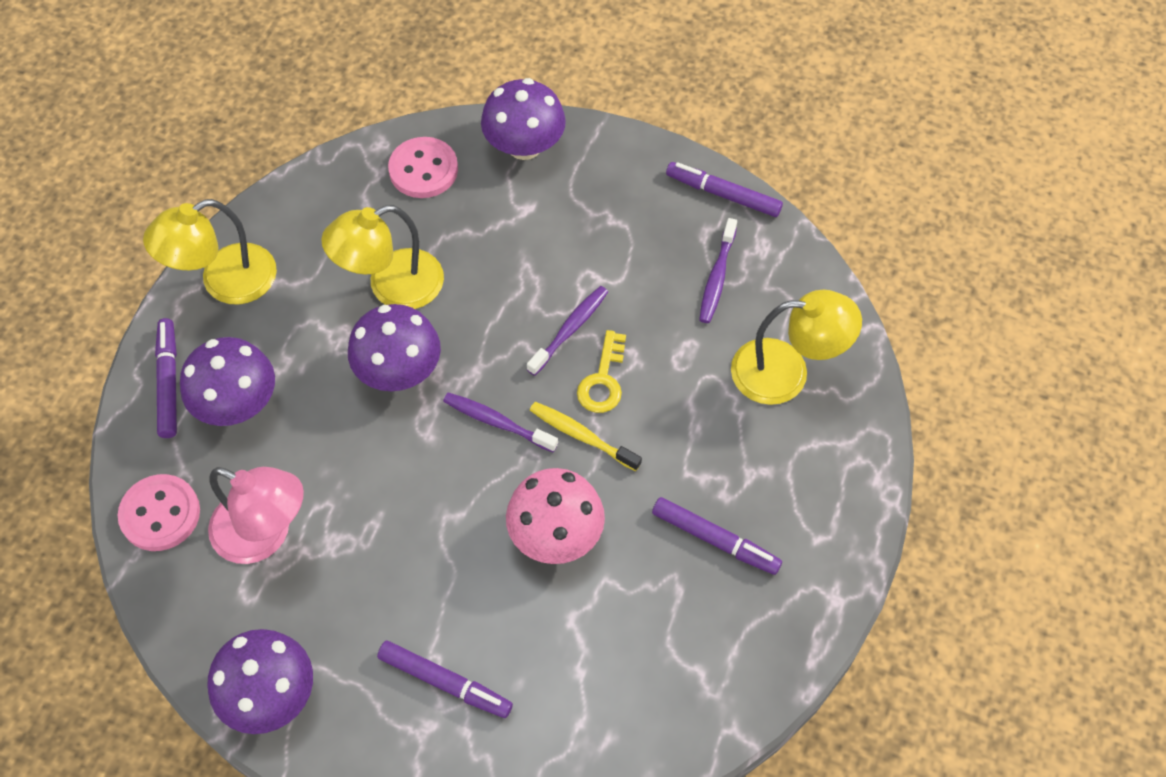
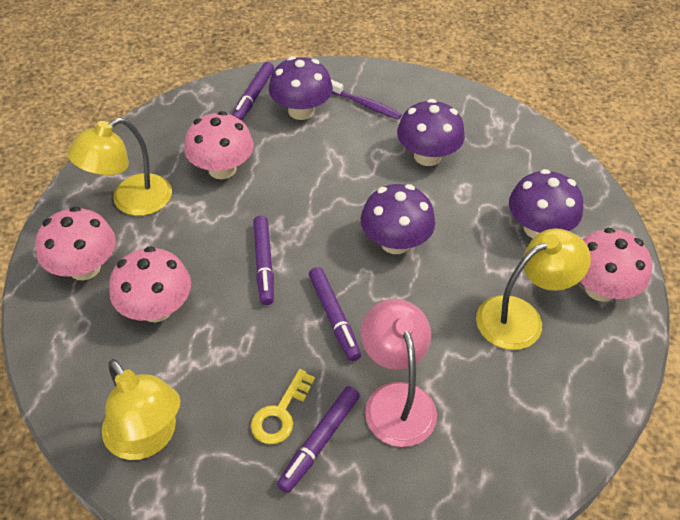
pink button: 2 -> 0
pink mushroom: 1 -> 4
purple toothbrush: 3 -> 1
yellow toothbrush: 1 -> 0

